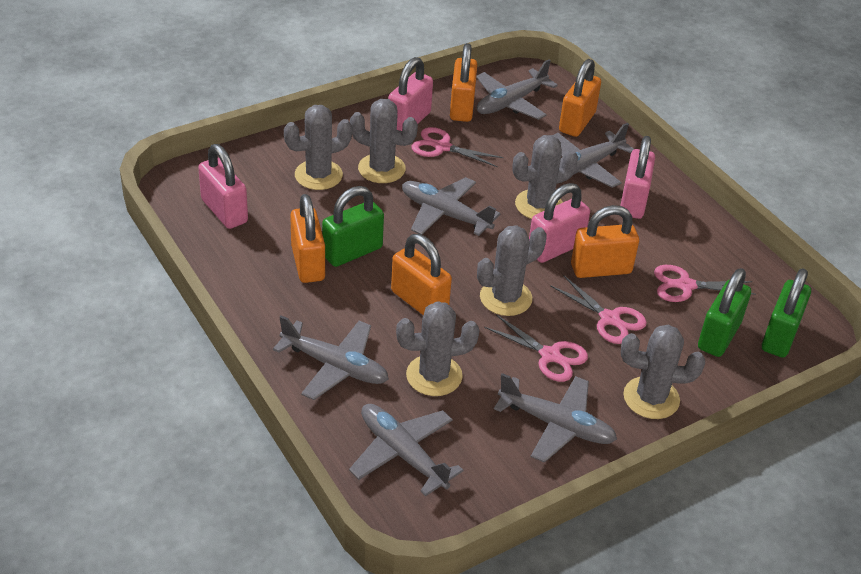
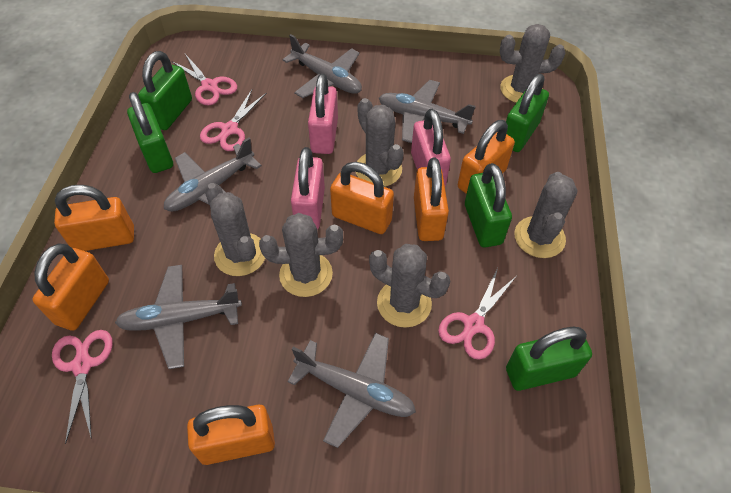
green padlock: 3 -> 5
grey plane: 6 -> 5
orange padlock: 5 -> 6
pink padlock: 4 -> 3

